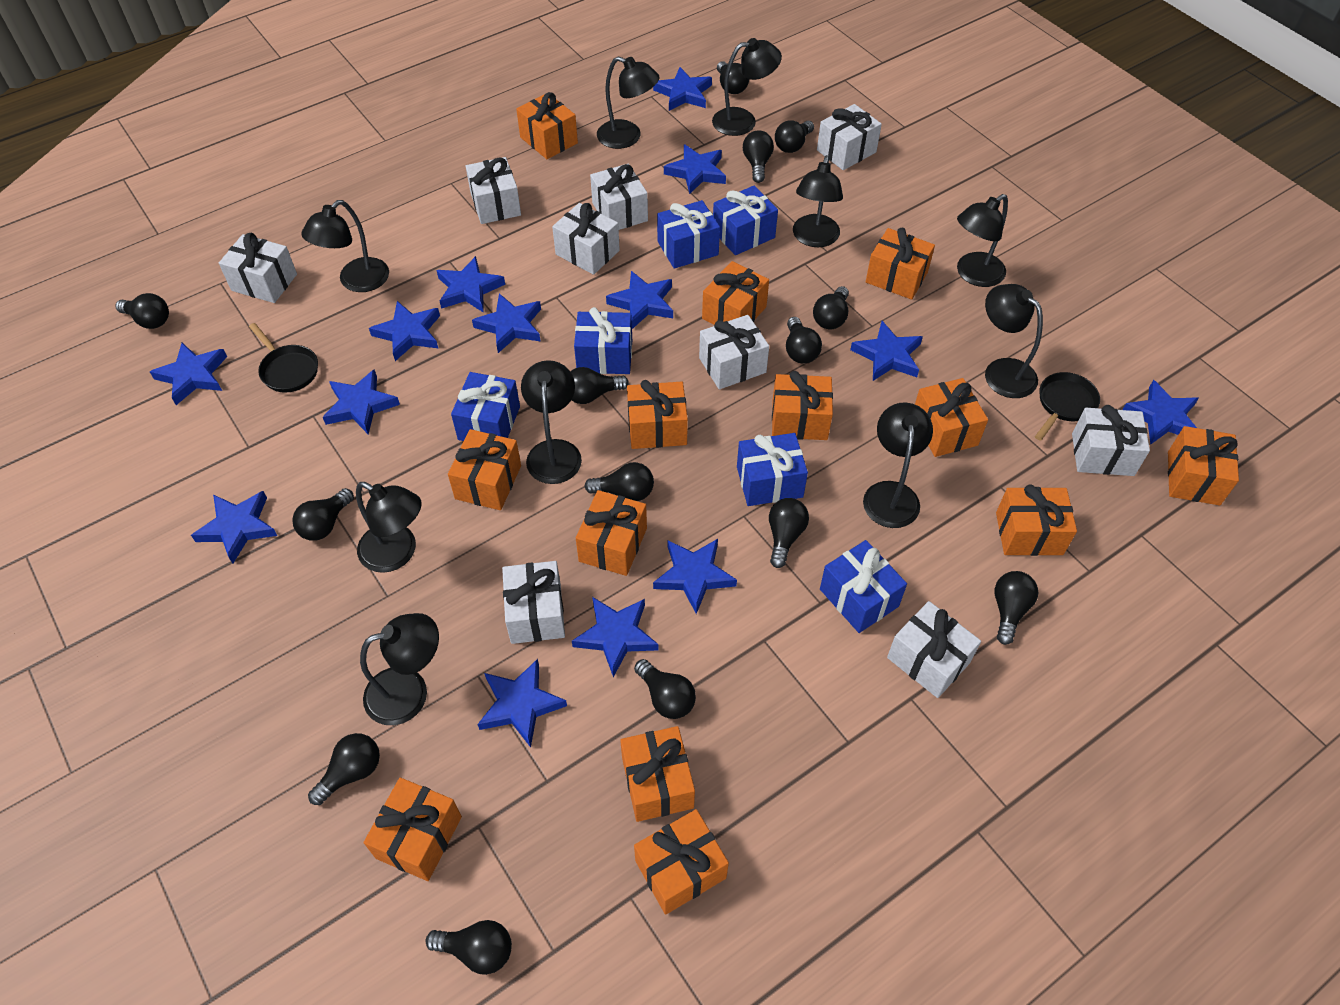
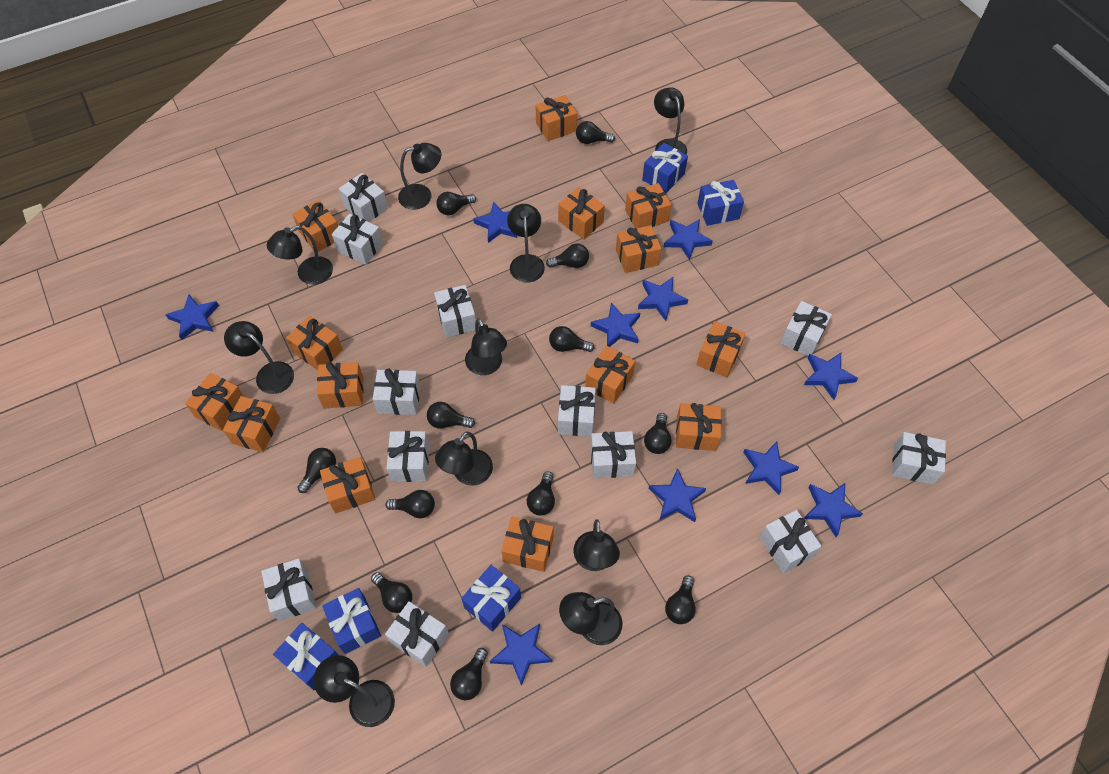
black light bulb: 14 -> 12
black pan: 2 -> 0
blue gift: 6 -> 5
blue star: 14 -> 10
orange gift: 13 -> 14
white gift: 9 -> 12

